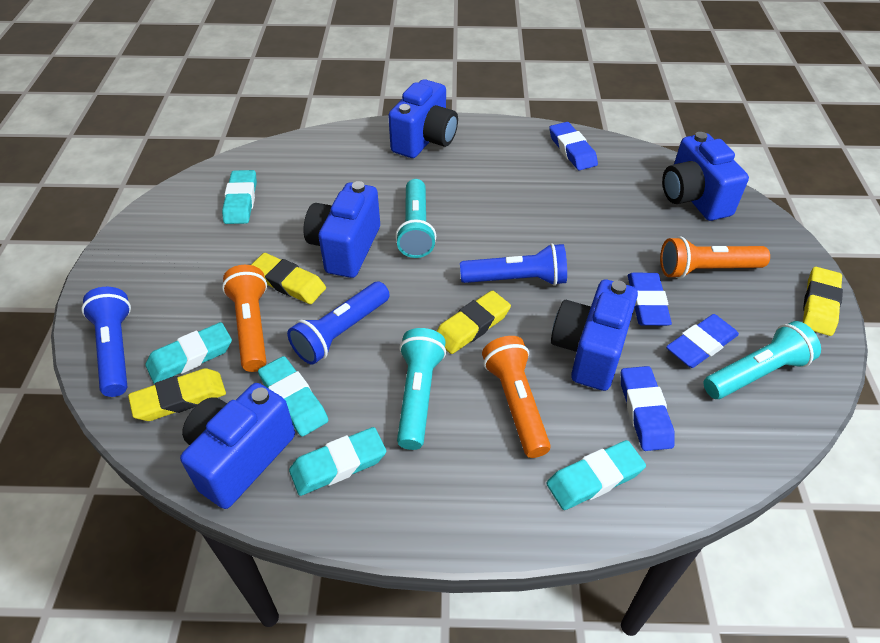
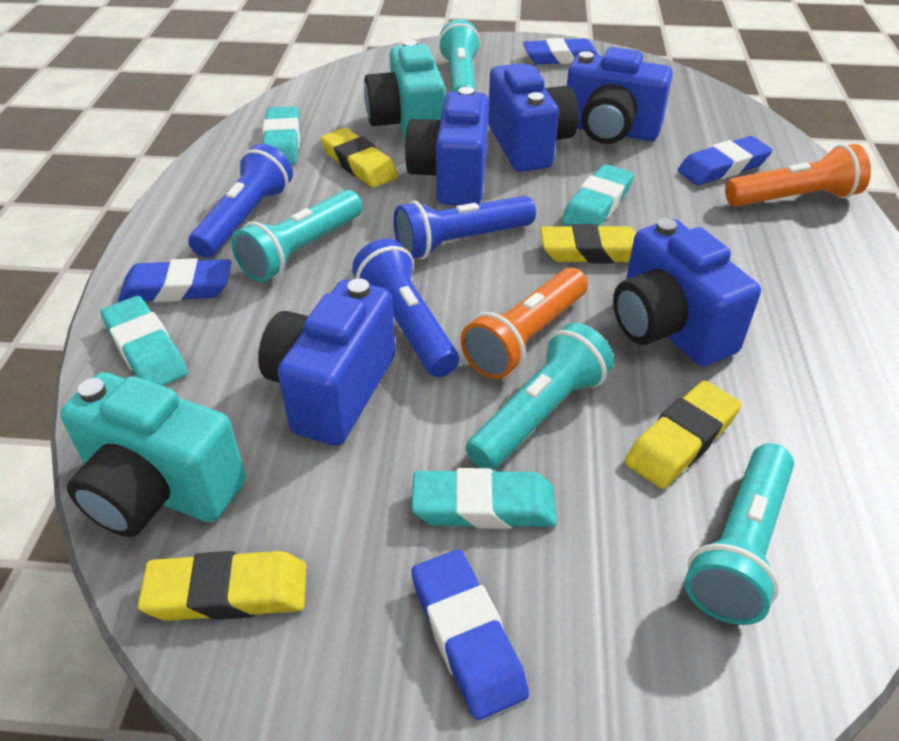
orange flashlight: 3 -> 2
turquoise camera: 0 -> 2
turquoise eraser: 5 -> 4
turquoise flashlight: 3 -> 4

